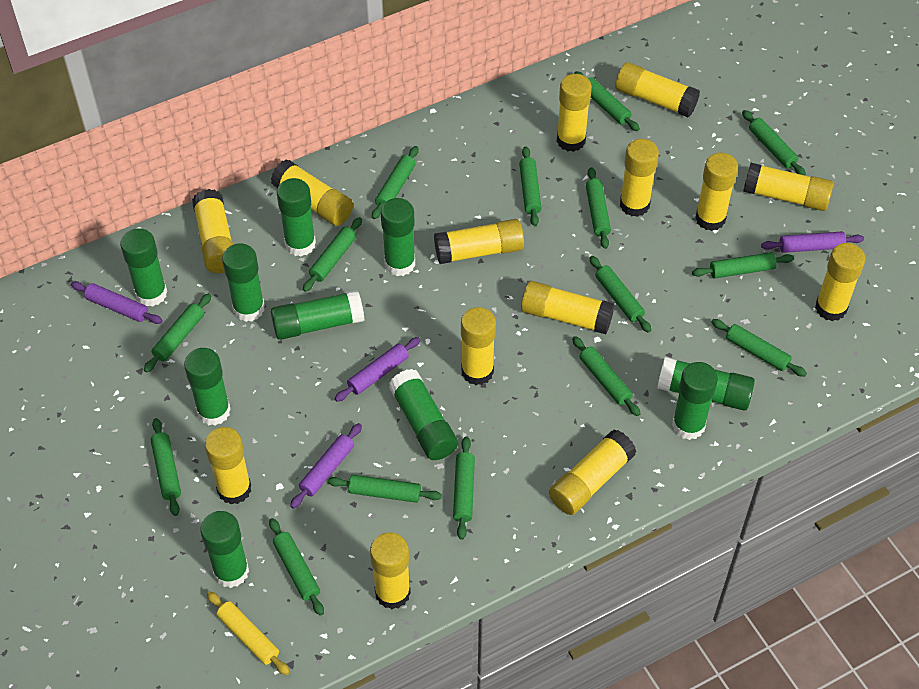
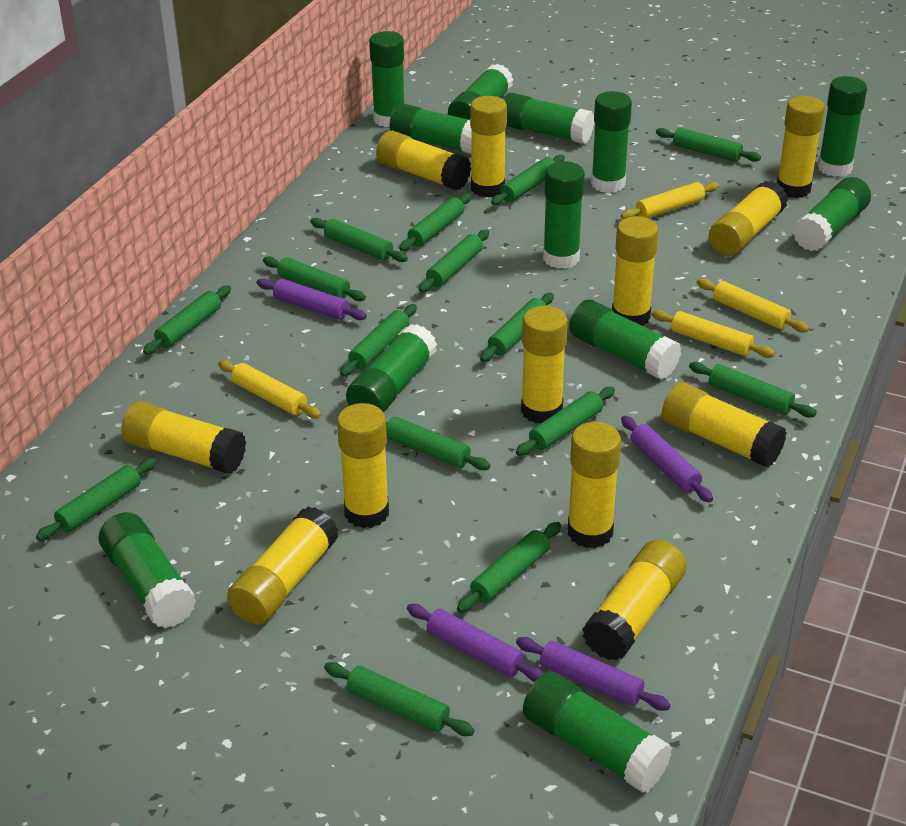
green glue stick: 10 -> 12
yellow glue stick: 14 -> 12
yellow rolling pin: 1 -> 4

